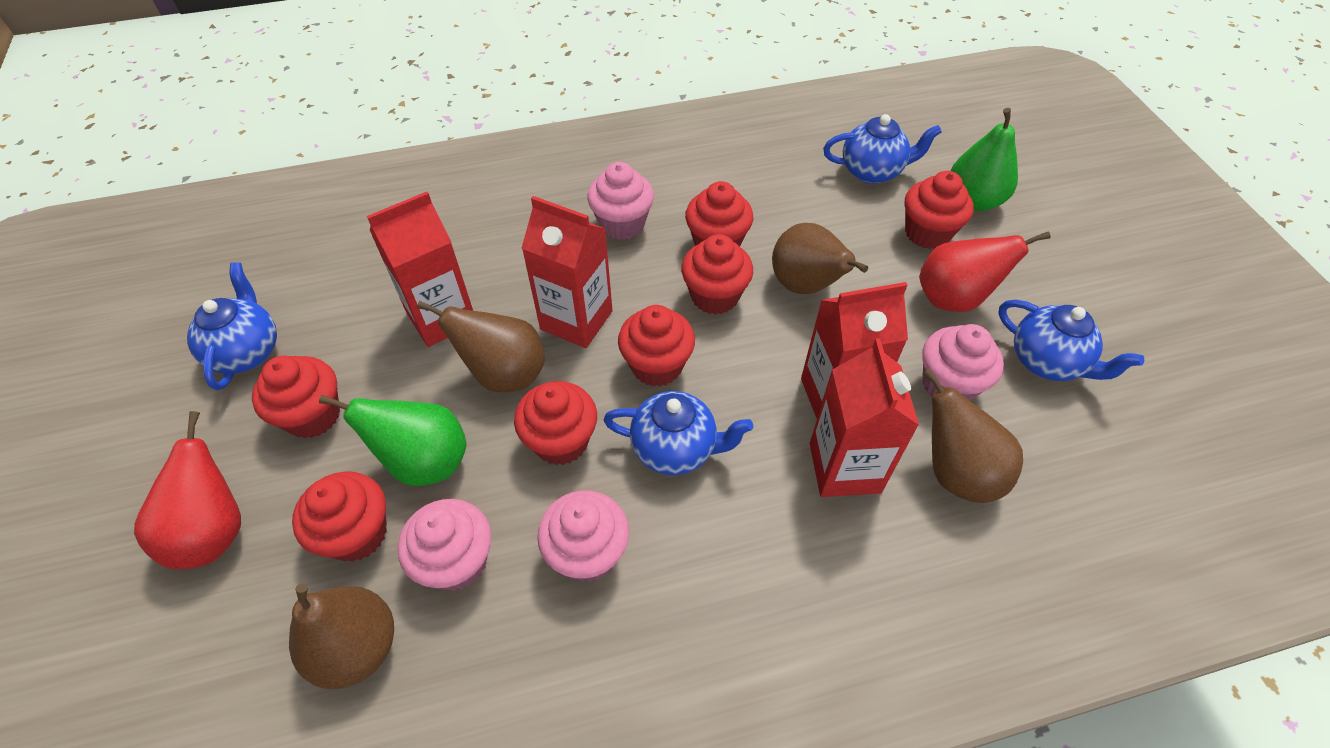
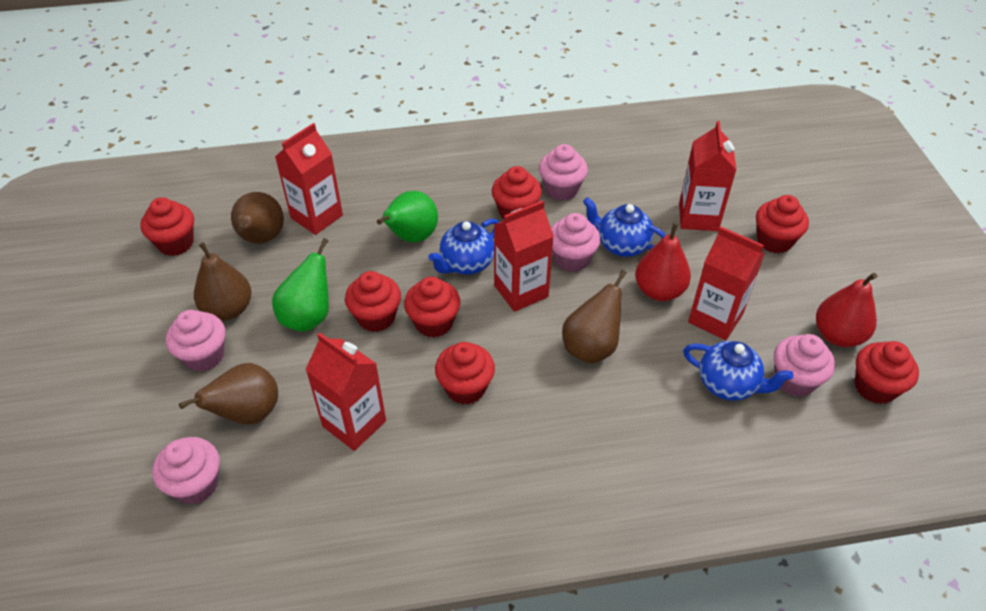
blue teapot: 4 -> 3
pink cupcake: 4 -> 5
red carton: 4 -> 5

